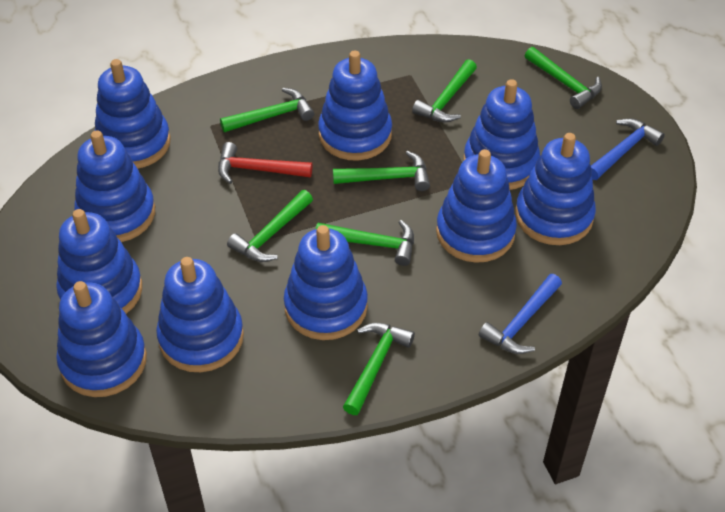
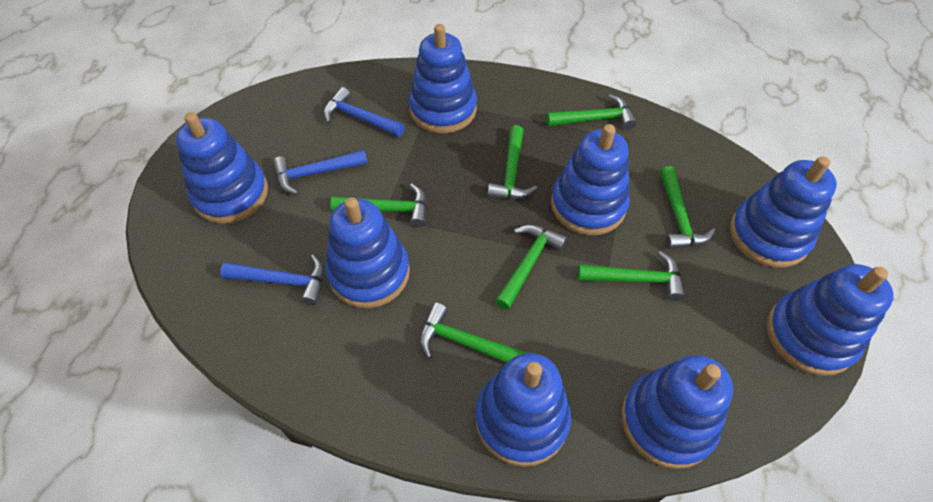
blue hammer: 2 -> 3
blue stacking toy: 10 -> 8
red hammer: 1 -> 0

